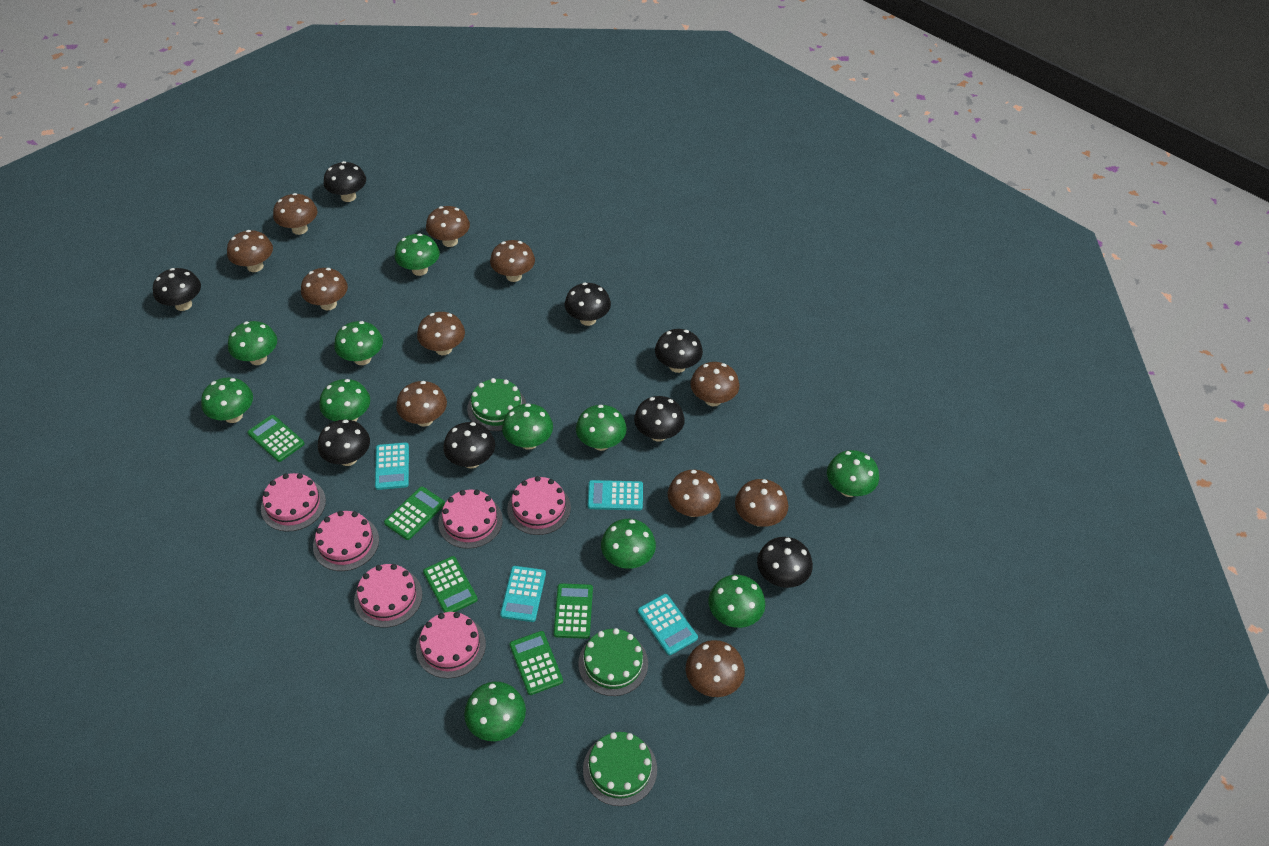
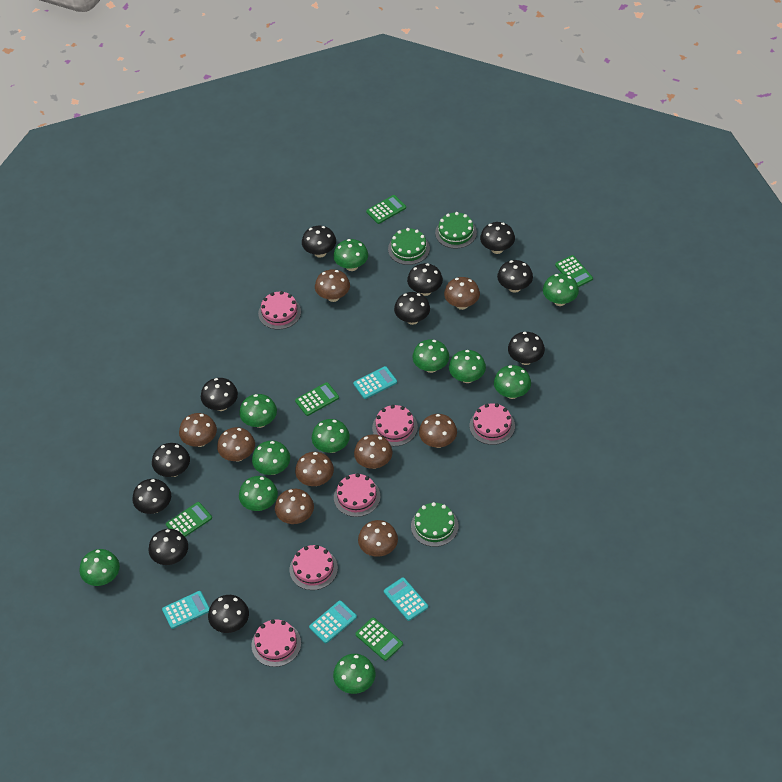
black mushroom: 8 -> 11
brown mushroom: 11 -> 9

